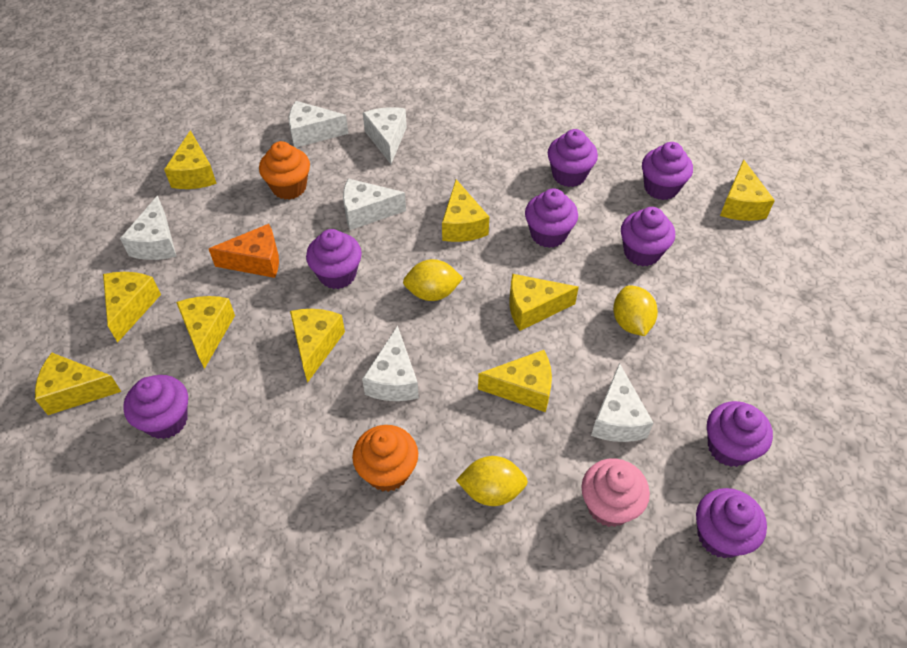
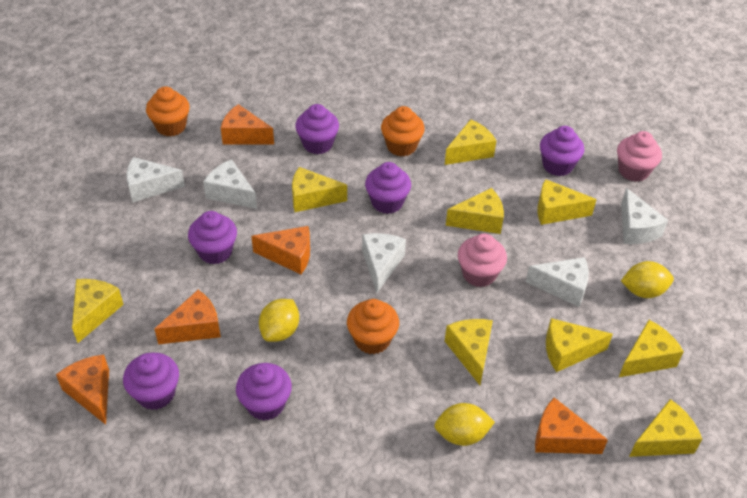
orange cheese: 1 -> 5
orange cupcake: 2 -> 3
pink cupcake: 1 -> 2
purple cupcake: 8 -> 6
white cheese: 6 -> 5

